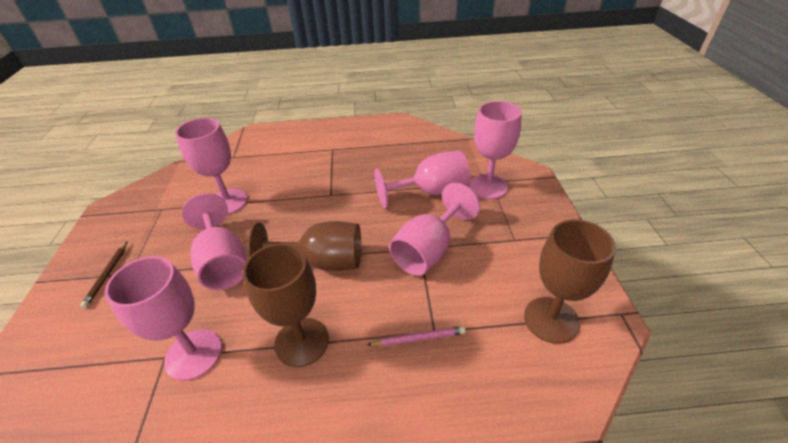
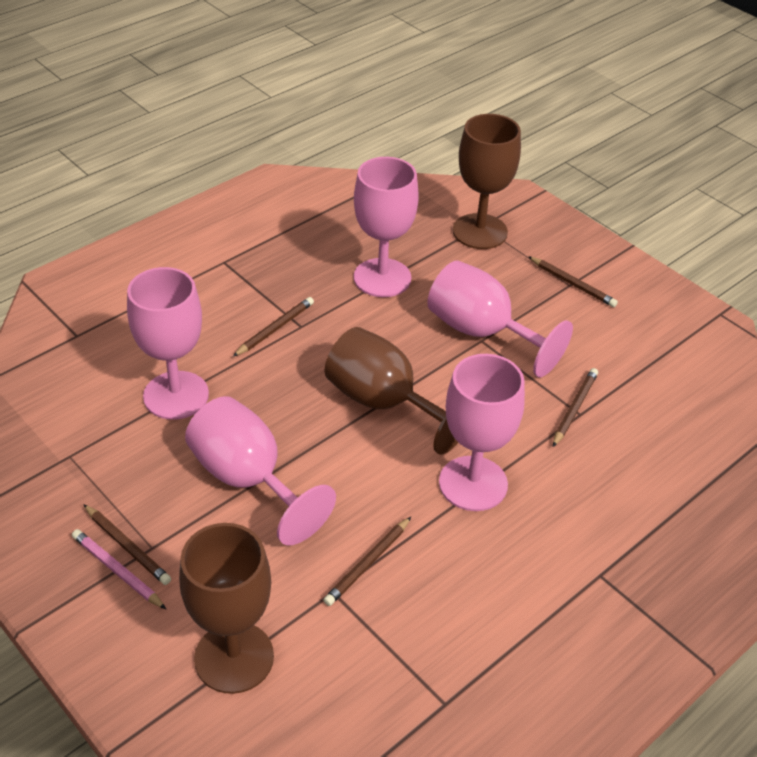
brown pencil: 1 -> 5
pink goblet: 6 -> 5

